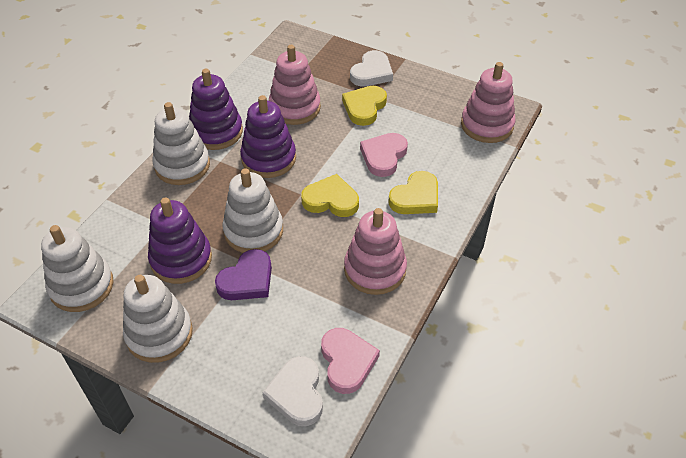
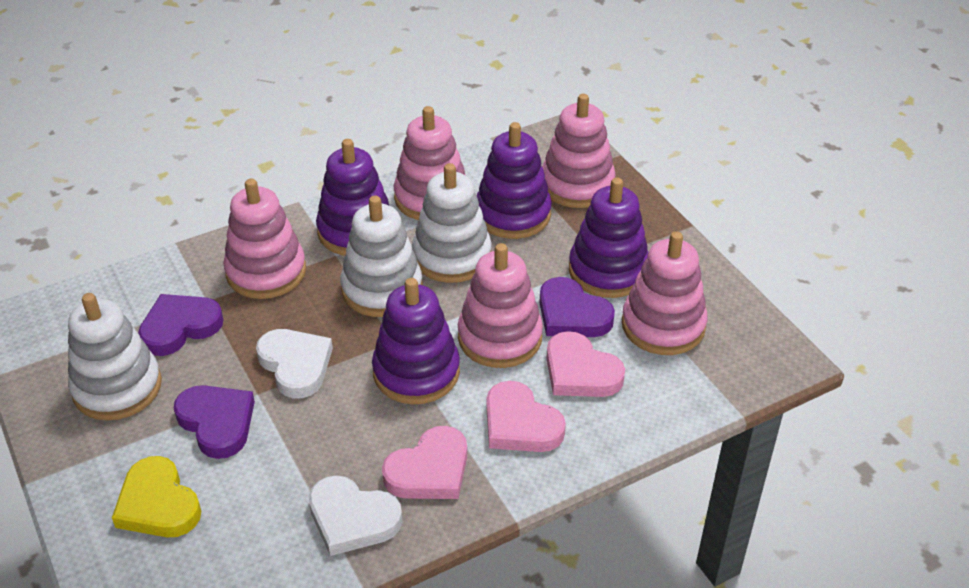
pink heart: 2 -> 3
pink stacking toy: 3 -> 5
purple heart: 1 -> 3
purple stacking toy: 3 -> 4
white stacking toy: 4 -> 3
yellow heart: 3 -> 1

